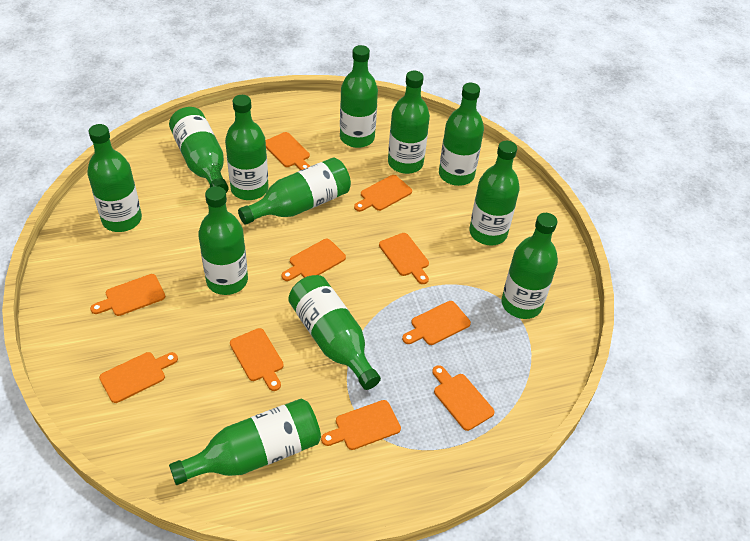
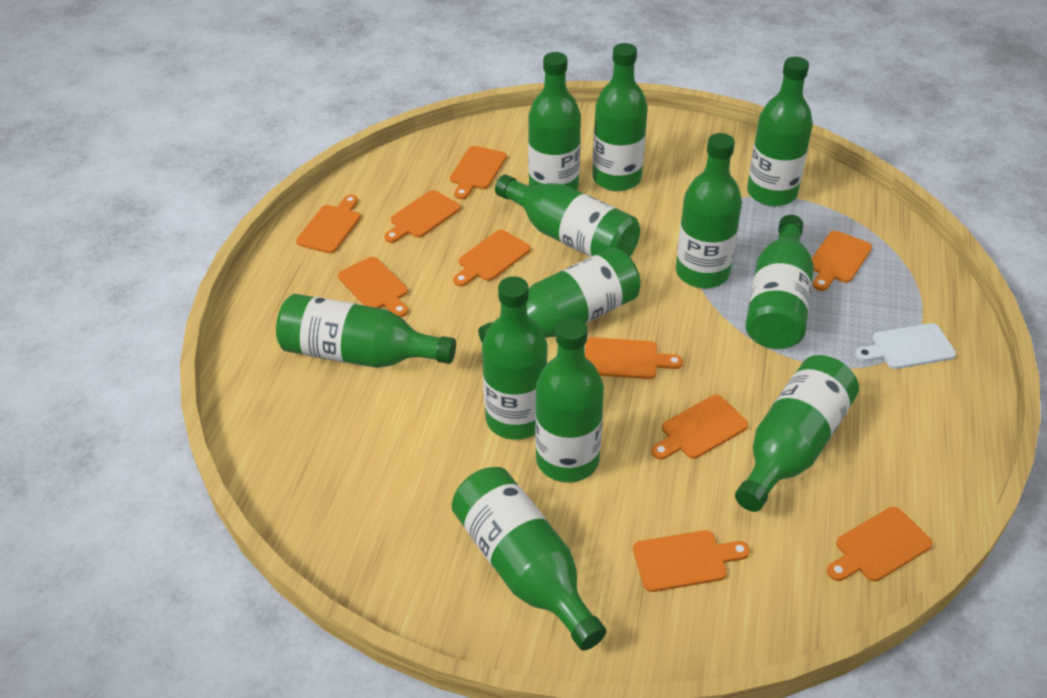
white cutting board: 0 -> 1

